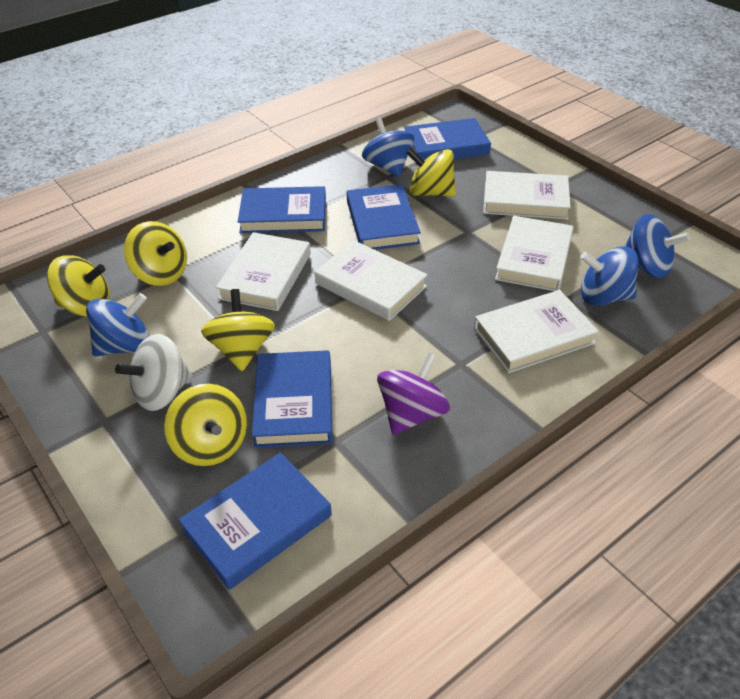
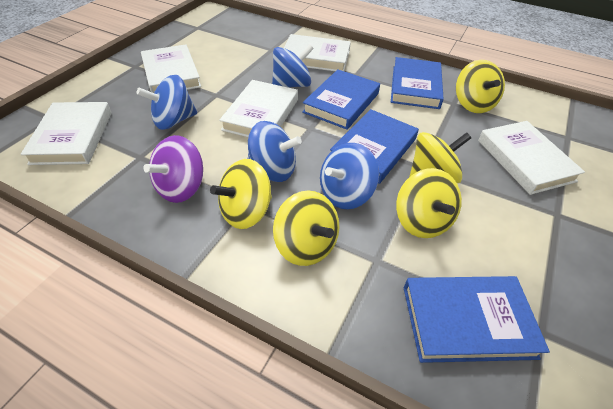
blue book: 5 -> 4
white spinning top: 1 -> 0

